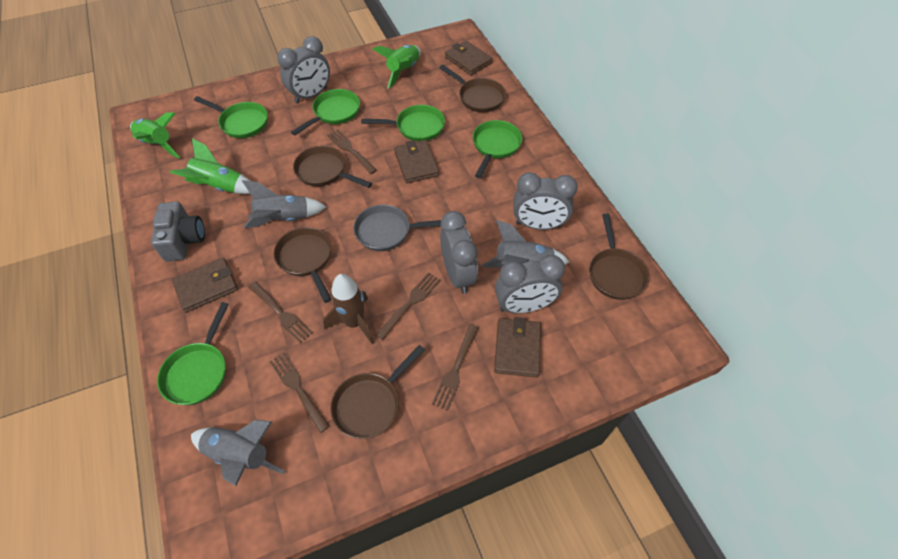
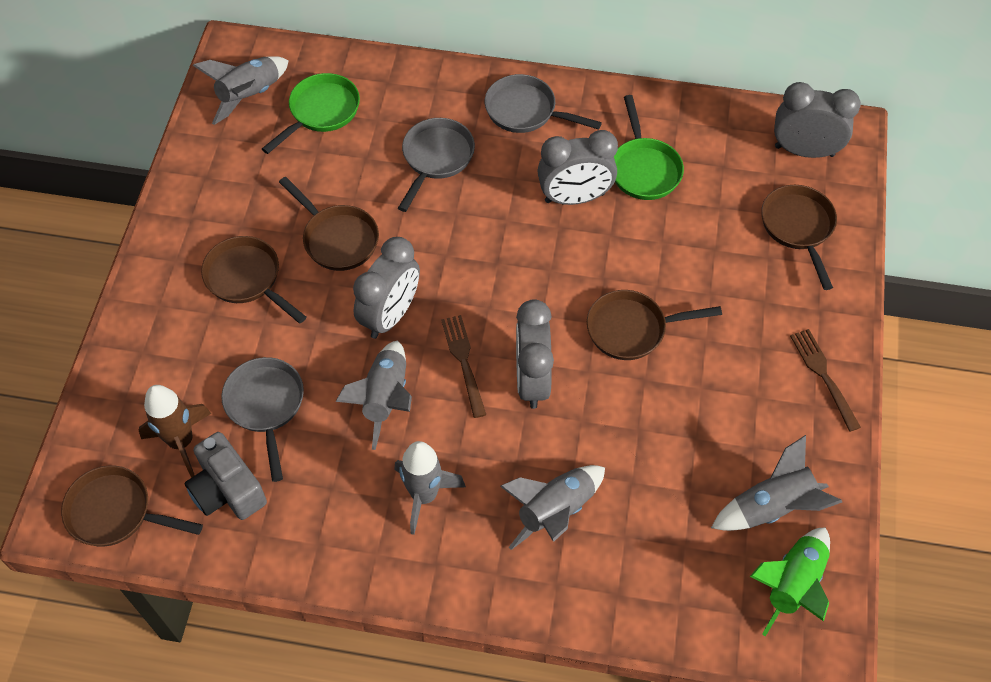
brown fork: 5 -> 2
brown wallet: 4 -> 0
green pan: 5 -> 2
green rocket: 3 -> 1
grey pan: 1 -> 3
grey rocket: 3 -> 5

